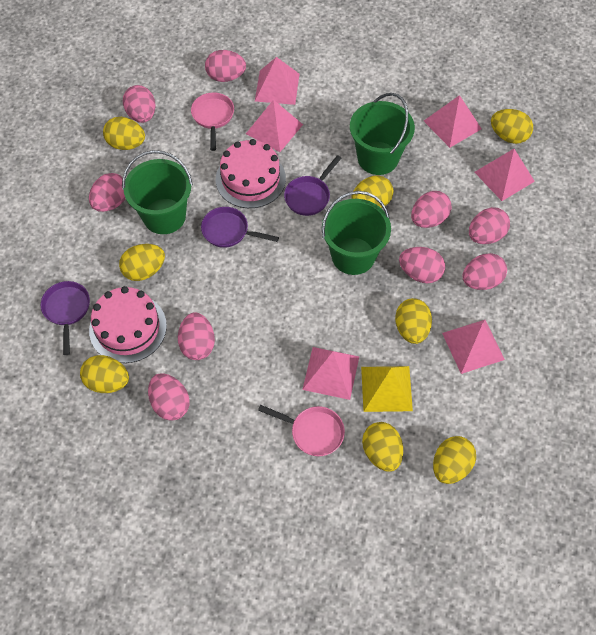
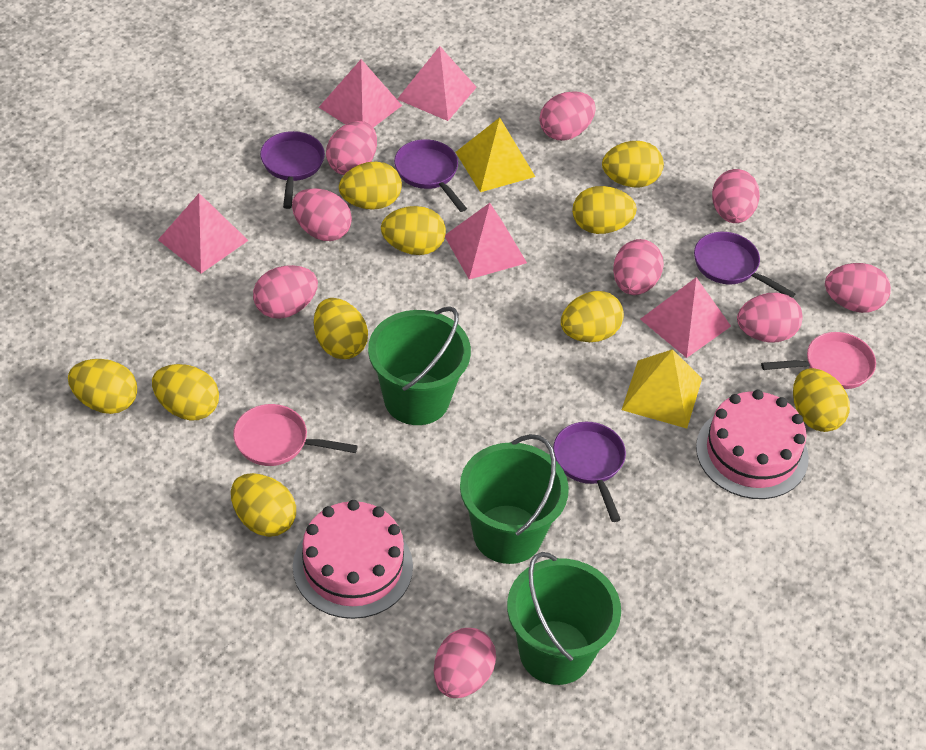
pink pyramid: 6 -> 5
purple pan: 3 -> 4
yellow egg: 8 -> 10
yellow pyramid: 1 -> 2

